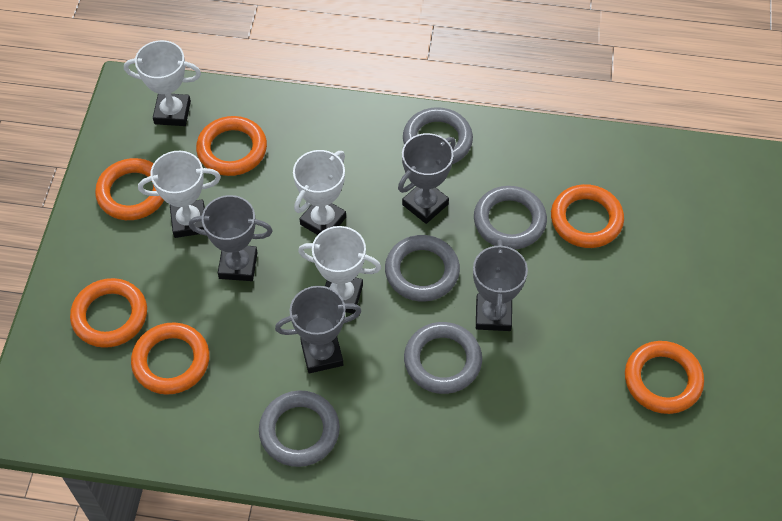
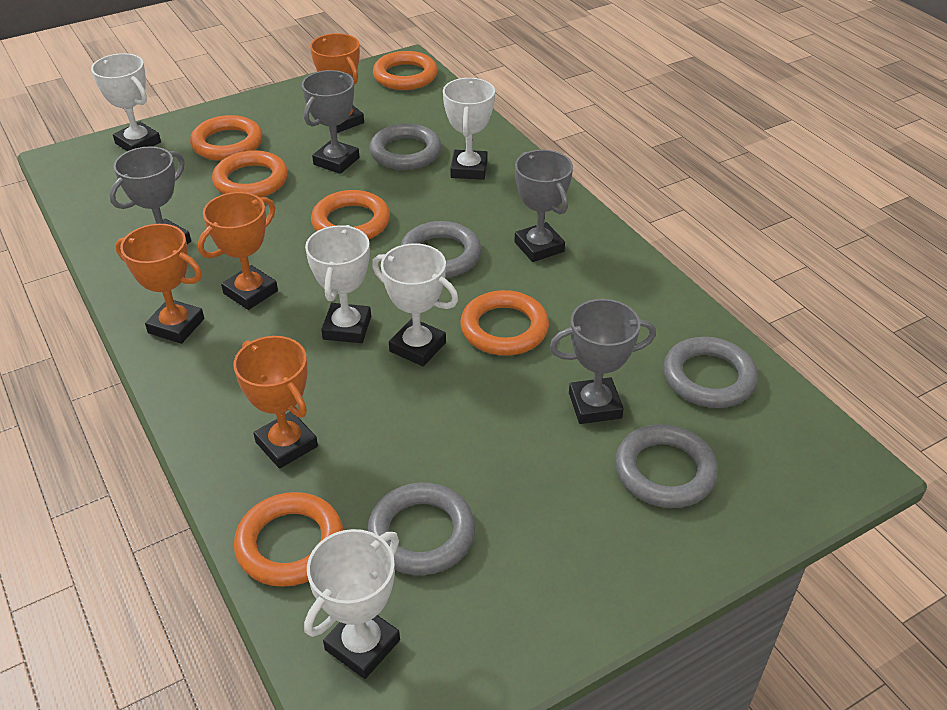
orange trophy: 0 -> 4
white trophy: 4 -> 5

